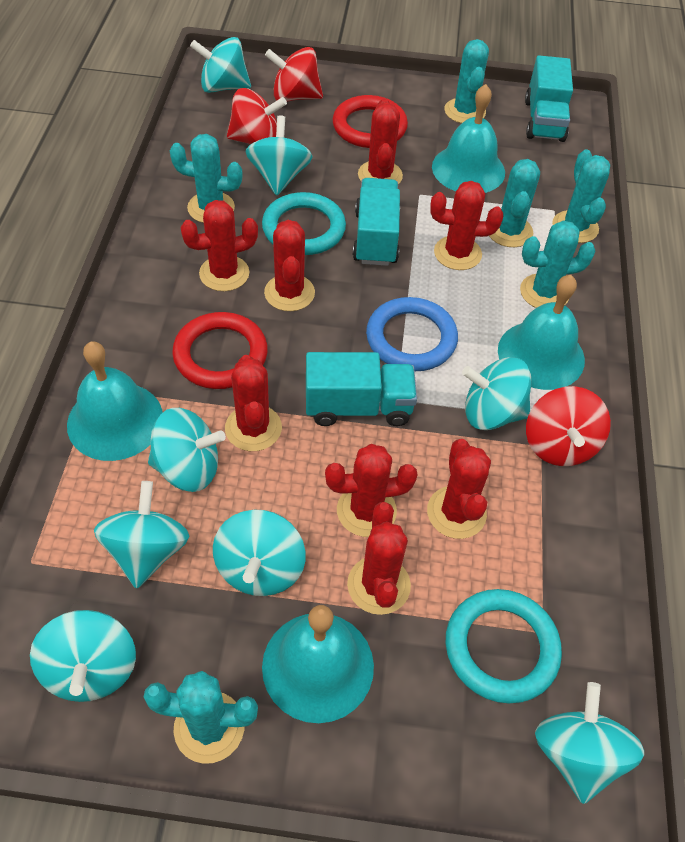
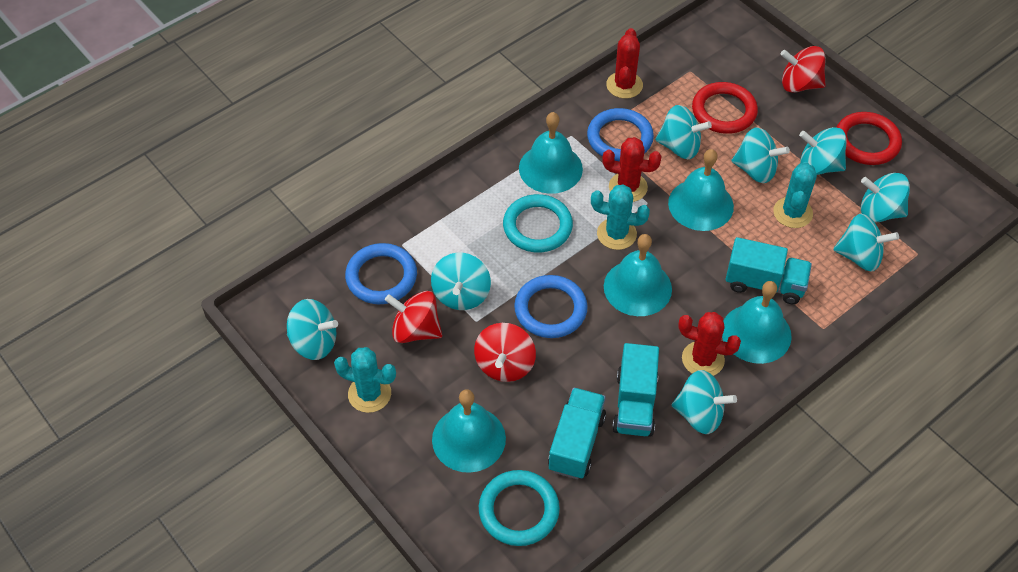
blue ring: 1 -> 3
red cactus: 8 -> 3
turquoise bell: 4 -> 5
turquoise cactus: 6 -> 3

